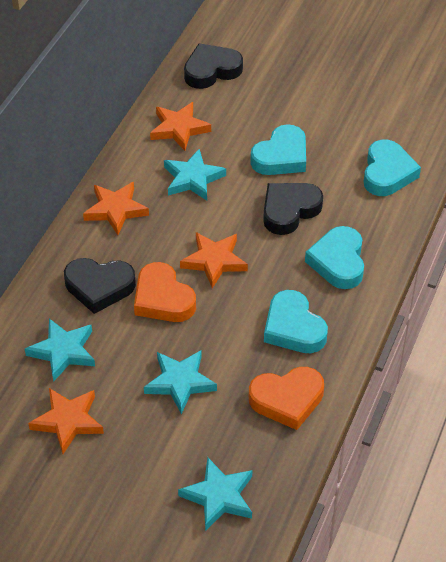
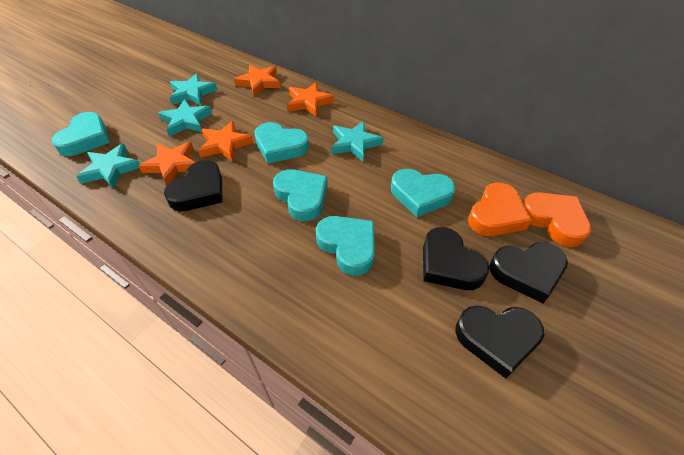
black heart: 3 -> 4
turquoise heart: 4 -> 5

